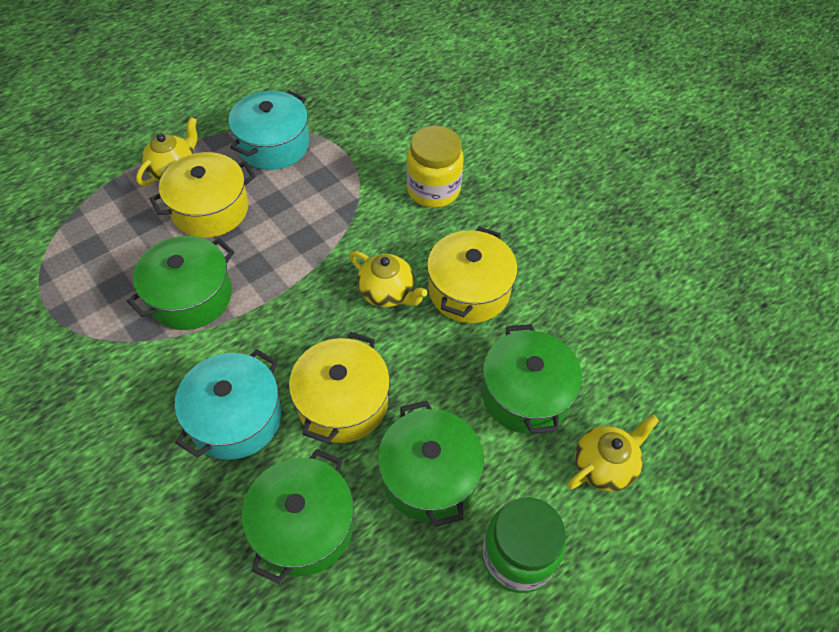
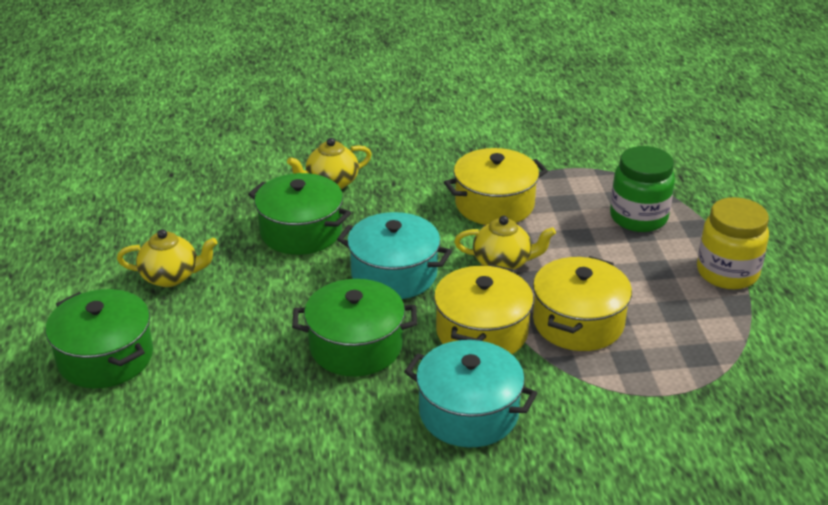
green pot: 4 -> 3

